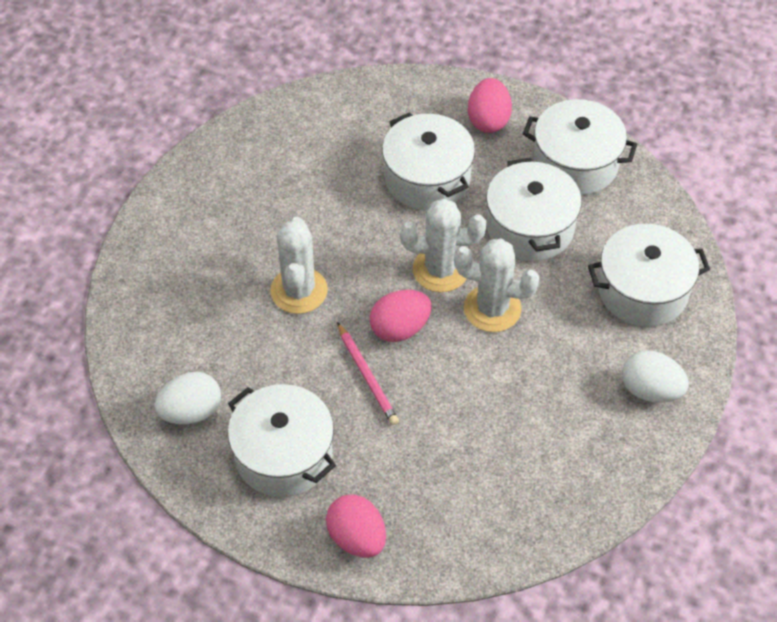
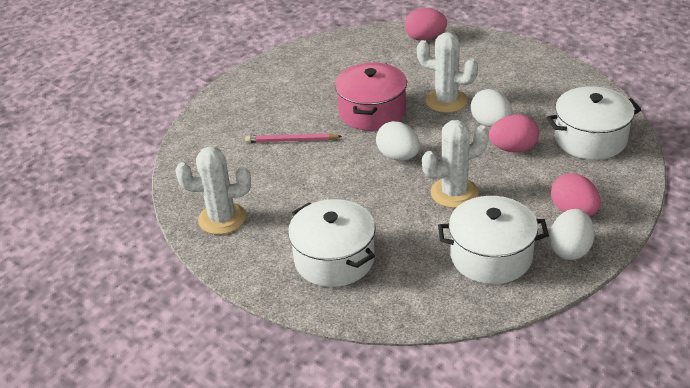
pink pot: 0 -> 1
white egg: 2 -> 3
white pot: 5 -> 3

